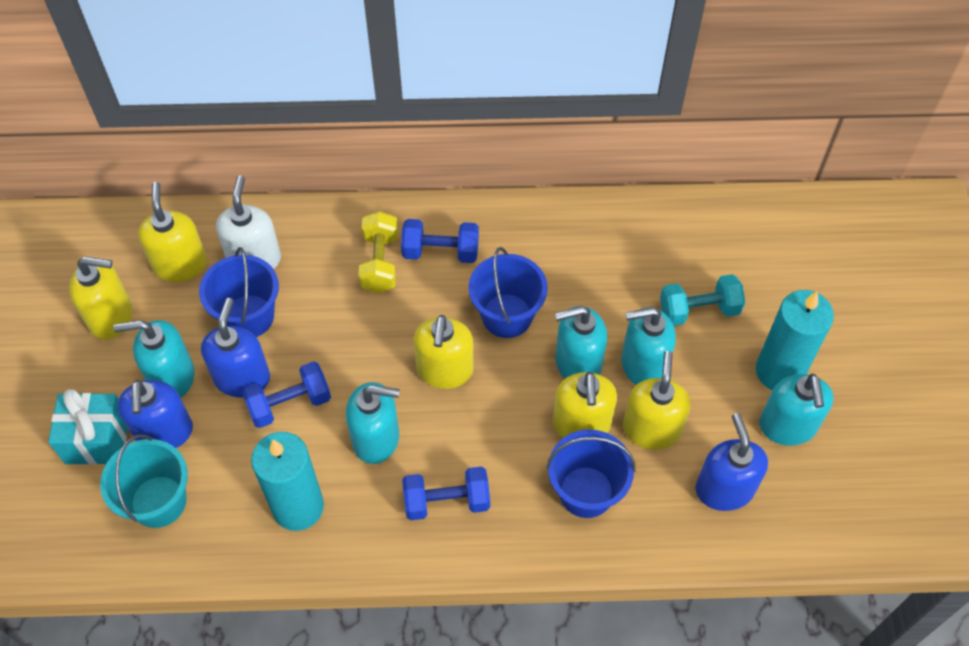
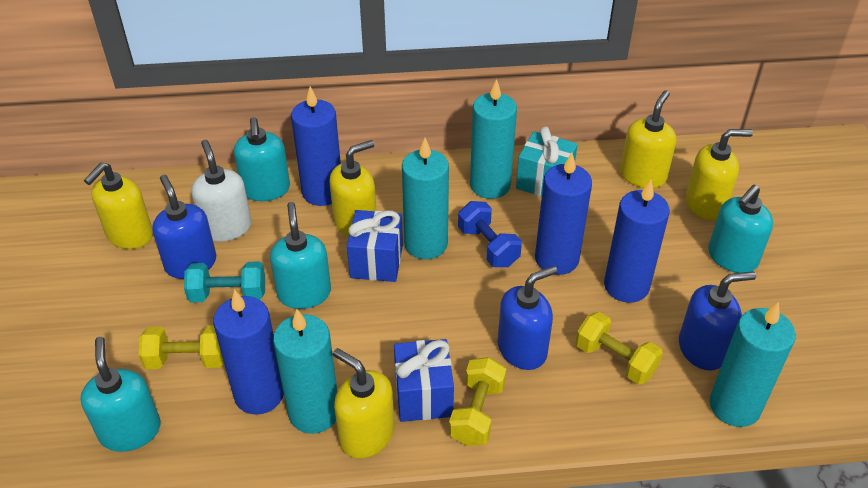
blue bucket: 3 -> 0
blue candle: 0 -> 4
blue dumbbell: 3 -> 1
blue gift: 0 -> 2
turquoise bucket: 1 -> 0
turquoise candle: 2 -> 4
turquoise soap dispenser: 5 -> 4
yellow dumbbell: 1 -> 3

